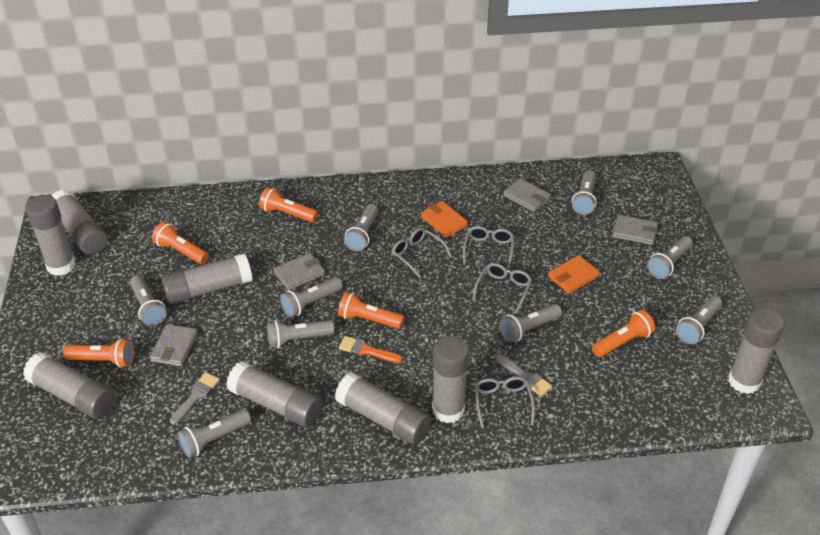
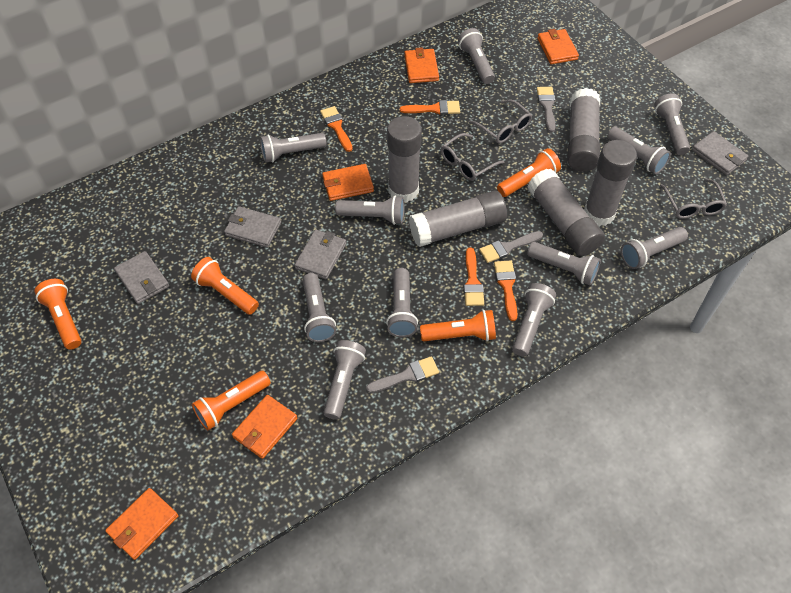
grey brush: 2 -> 3
grey flashlight: 9 -> 11
grey glasses: 4 -> 3
grey glue stick: 8 -> 5
orange brush: 1 -> 4
orange wallet: 2 -> 5

